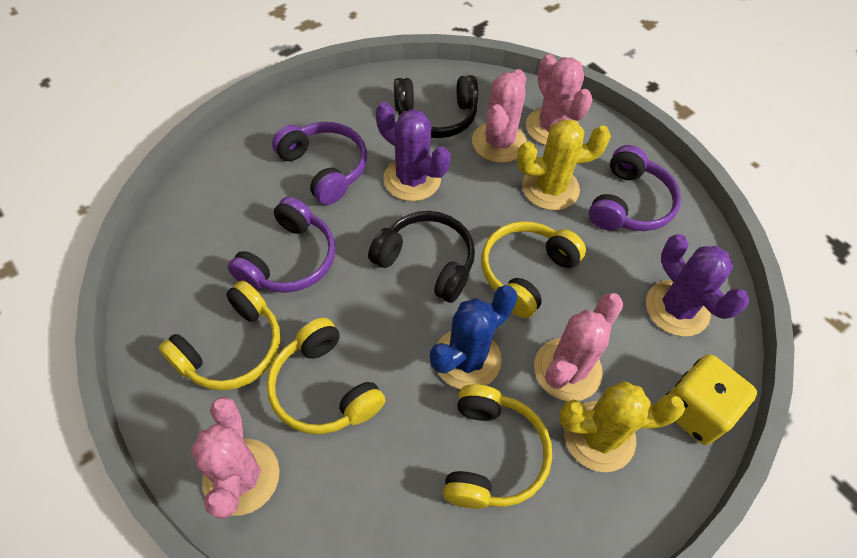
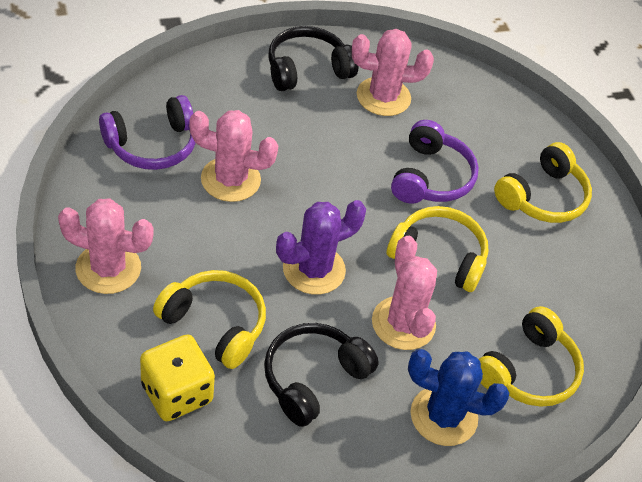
purple cactus: 2 -> 1
purple headphones: 3 -> 2
yellow cactus: 2 -> 0

